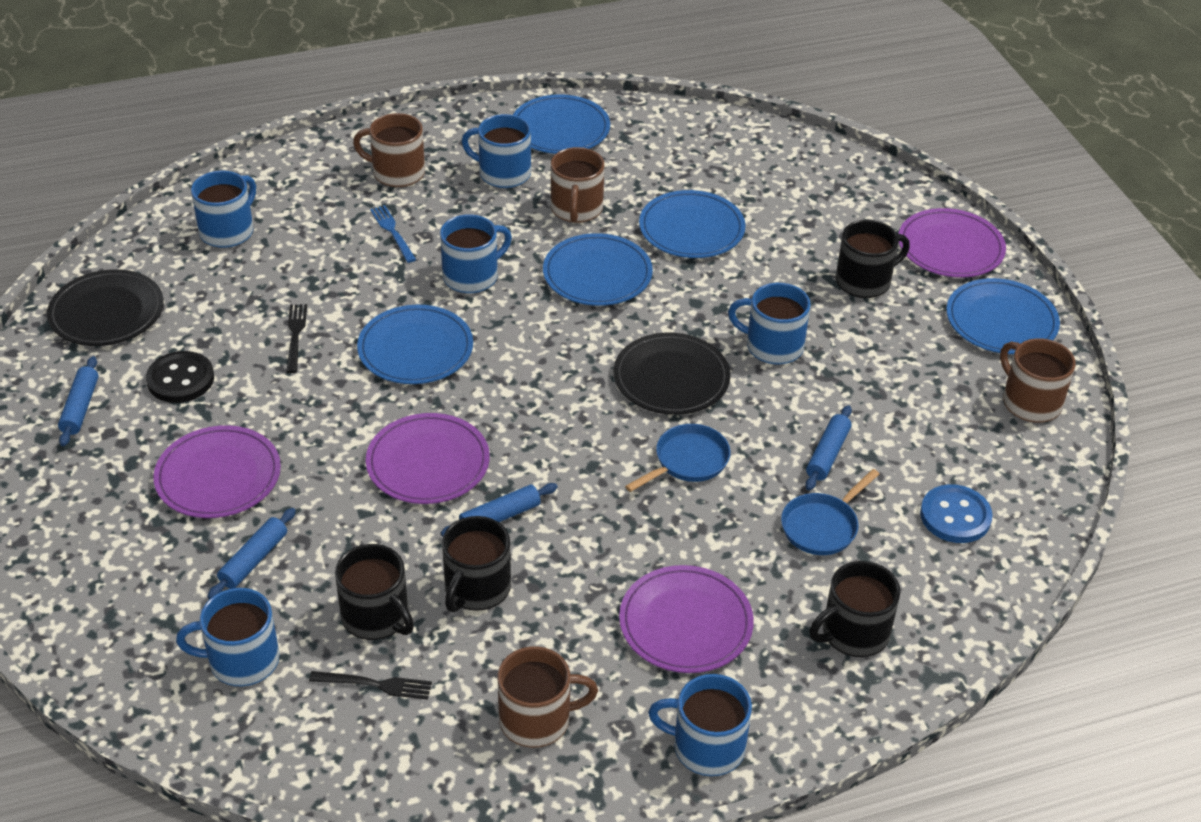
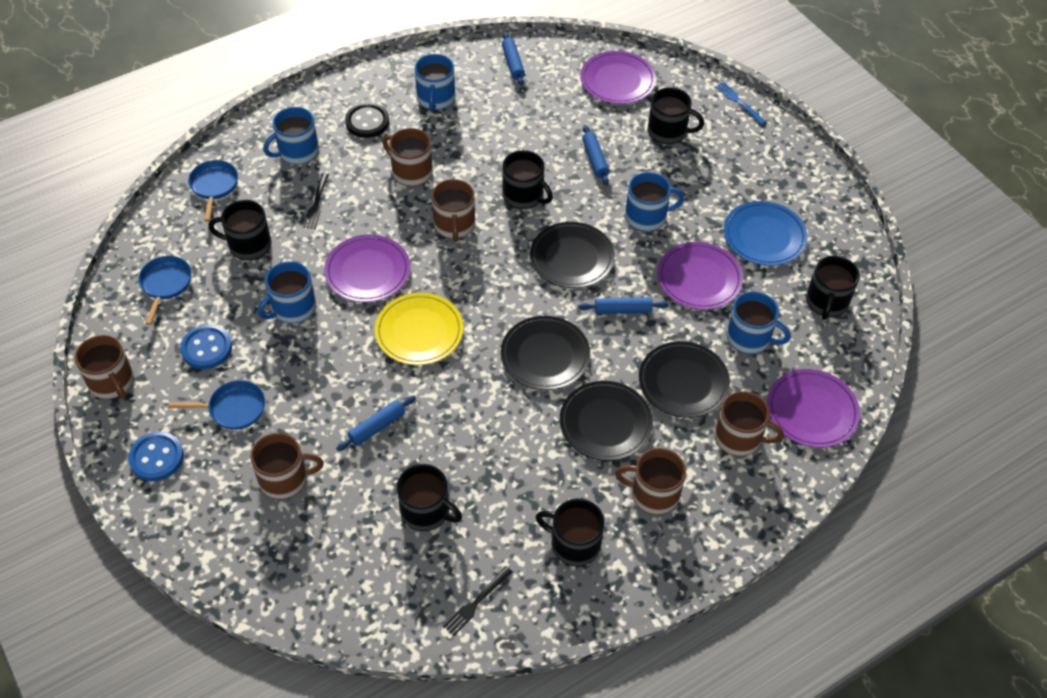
black mug: 4 -> 6
black plate: 2 -> 4
blue button: 1 -> 2
blue mug: 6 -> 5
blue pan: 2 -> 3
blue plate: 5 -> 1
brown mug: 4 -> 6
yellow plate: 0 -> 1

